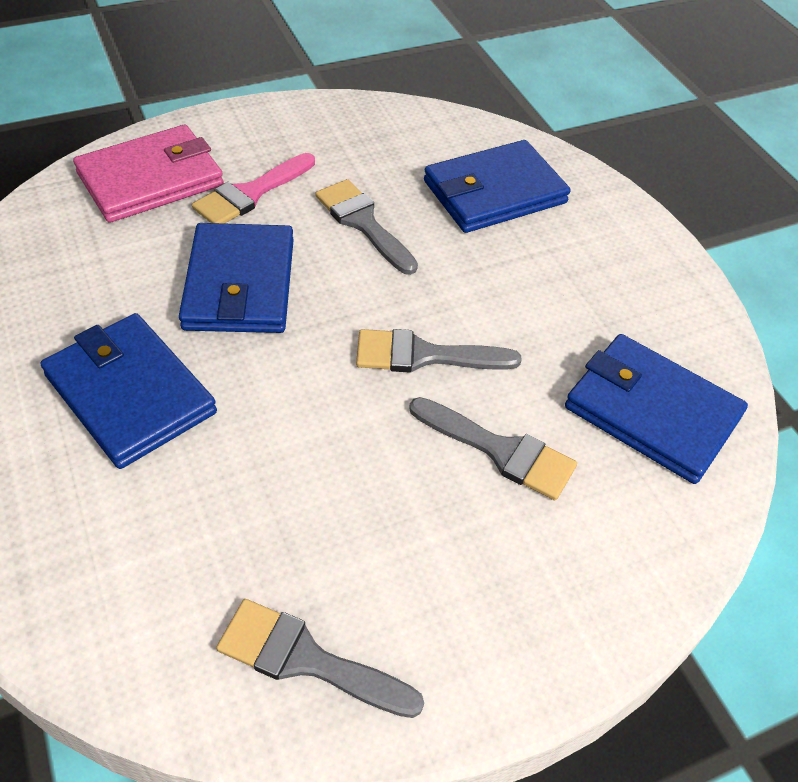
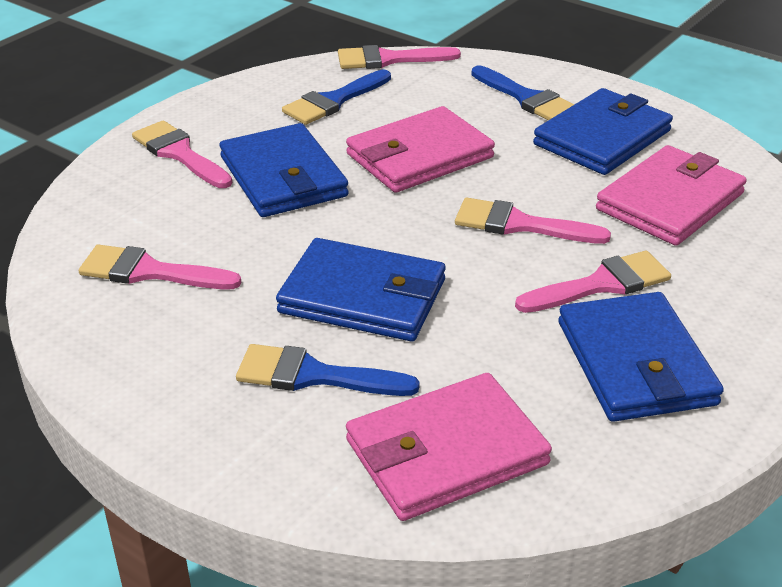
blue brush: 0 -> 3
grey brush: 4 -> 0
pink brush: 1 -> 5
pink wallet: 1 -> 3

